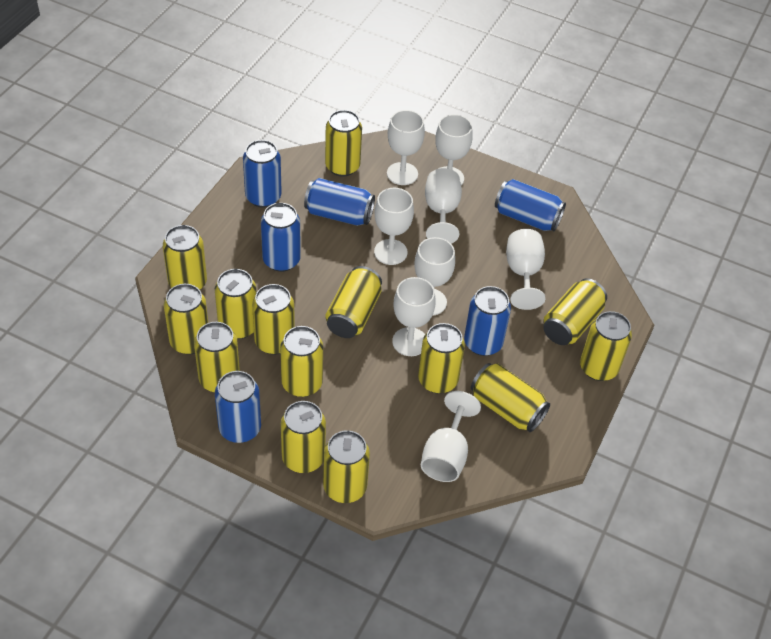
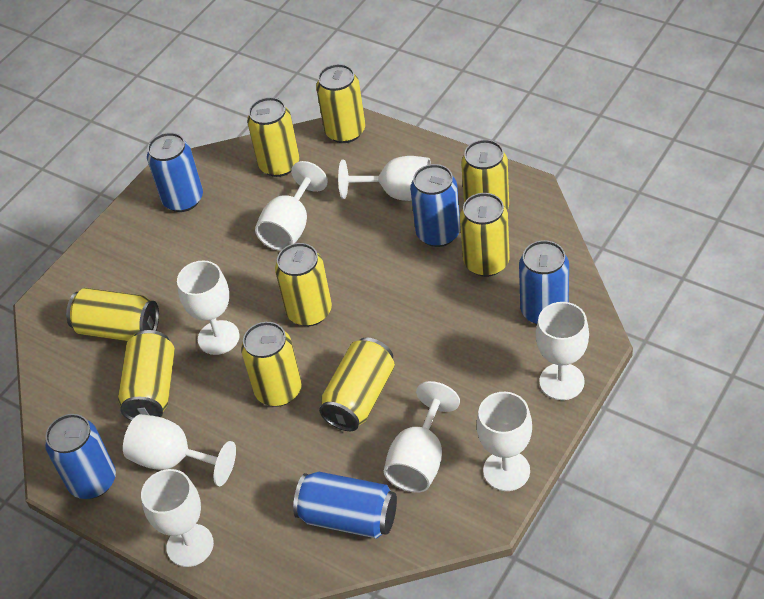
blue can: 6 -> 5
yellow can: 14 -> 9

